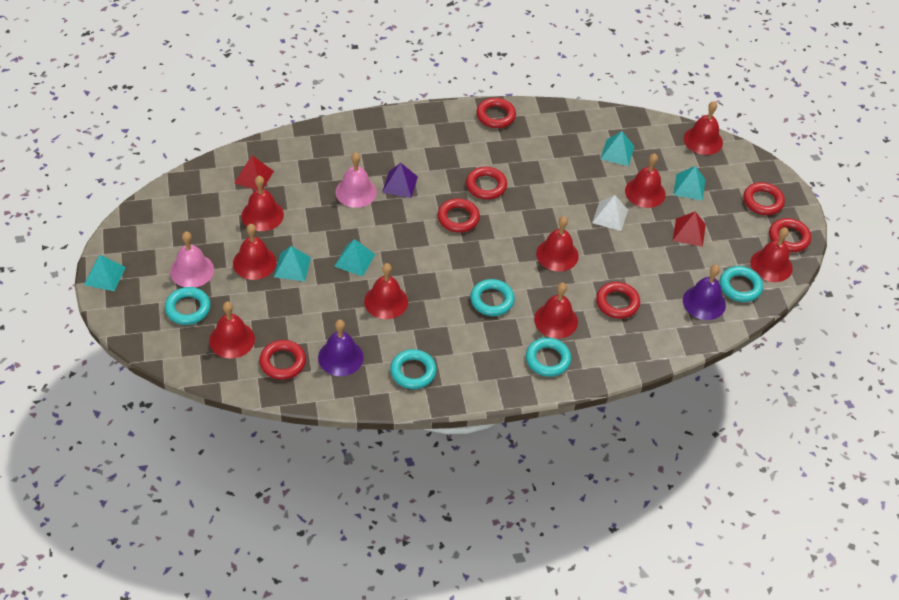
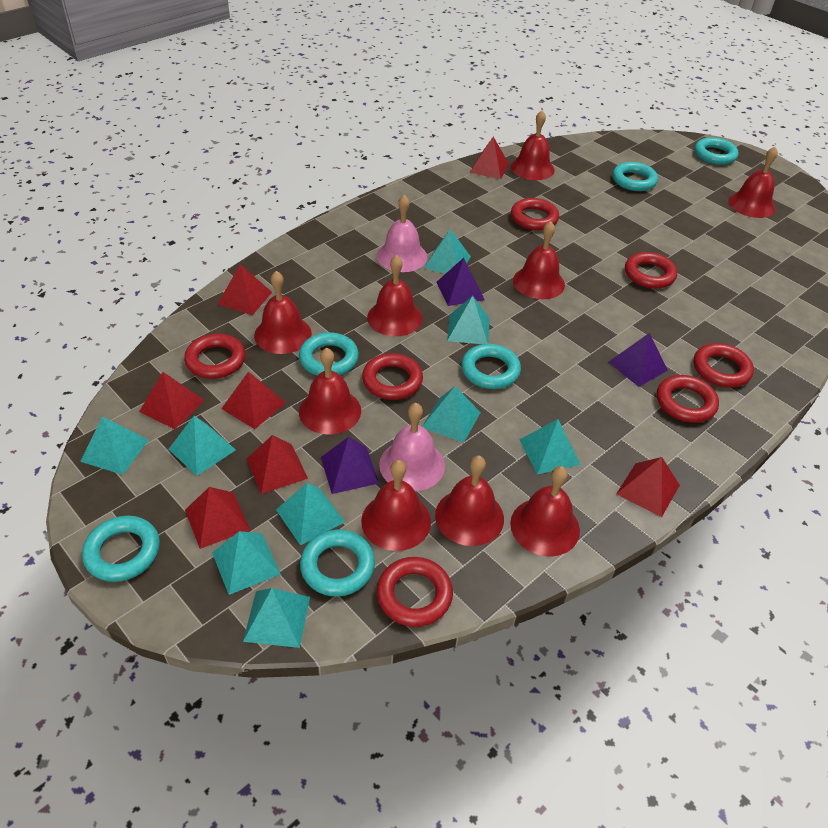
purple bell: 2 -> 0
purple pyramid: 1 -> 3
red pyramid: 2 -> 7
turquoise pyramid: 5 -> 9
turquoise ring: 5 -> 6
white pyramid: 1 -> 0

